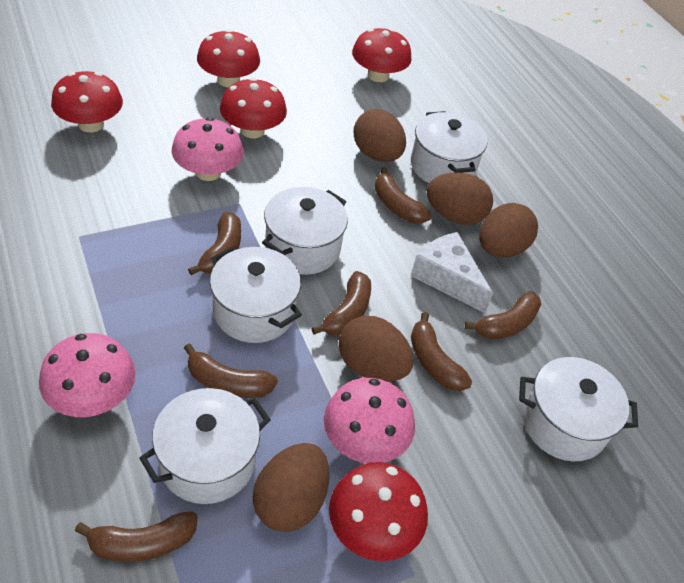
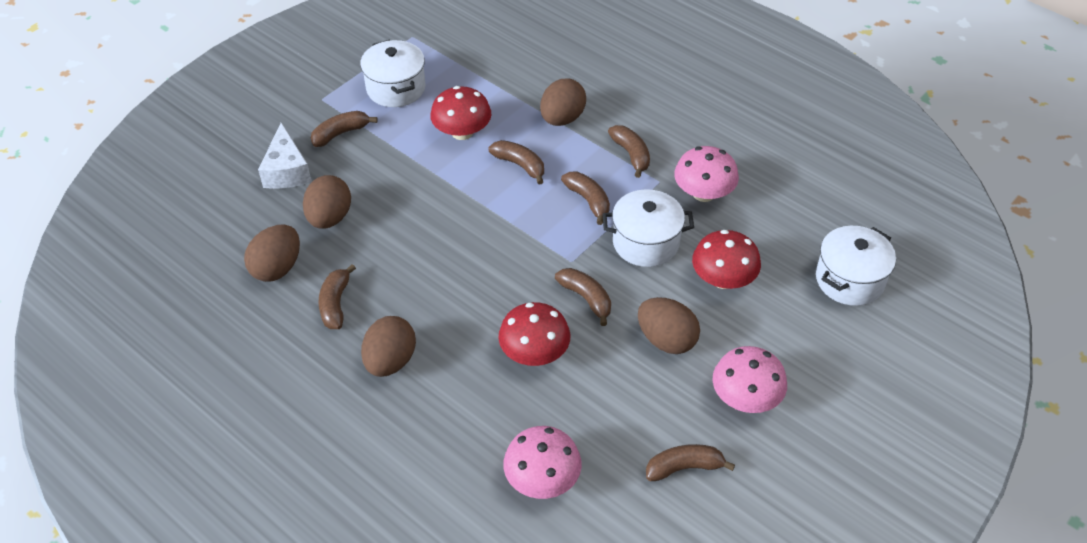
red mushroom: 5 -> 3
white pot: 5 -> 3

